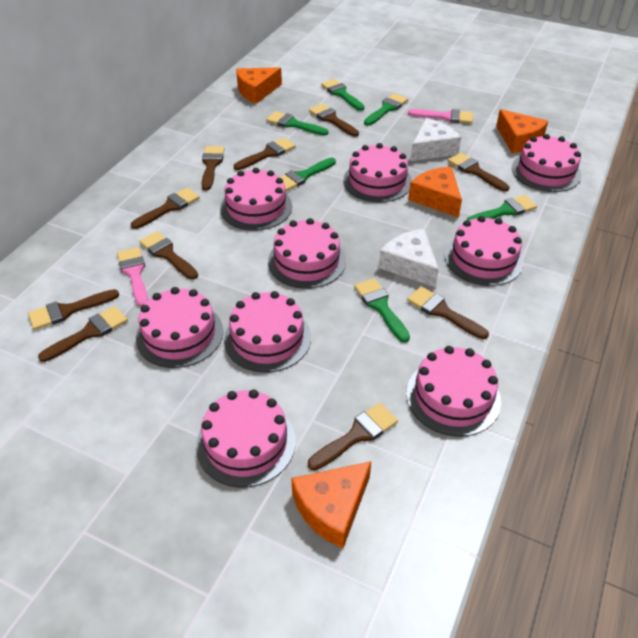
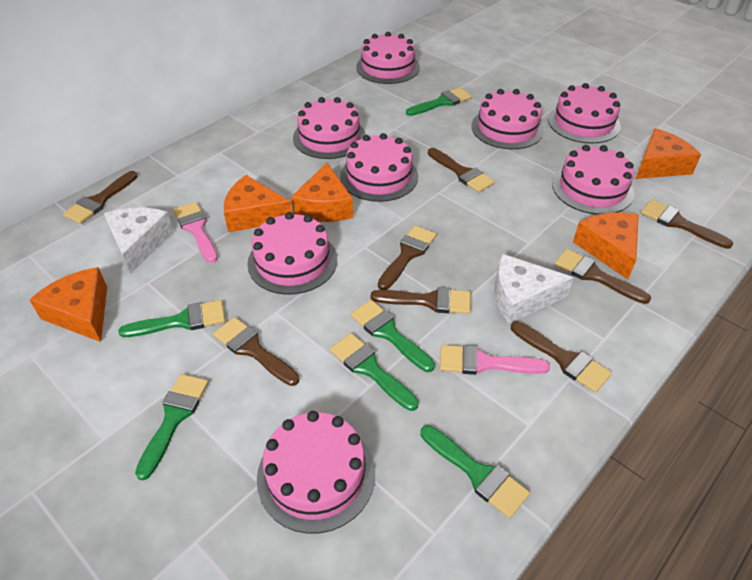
brown brush: 10 -> 8
orange cheese: 4 -> 5
pink cake: 9 -> 8

